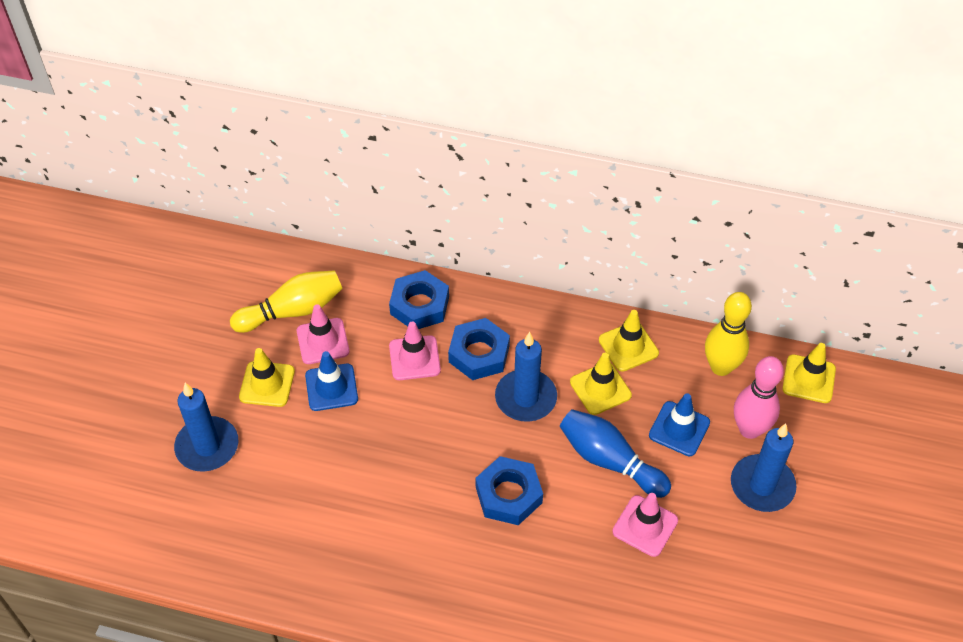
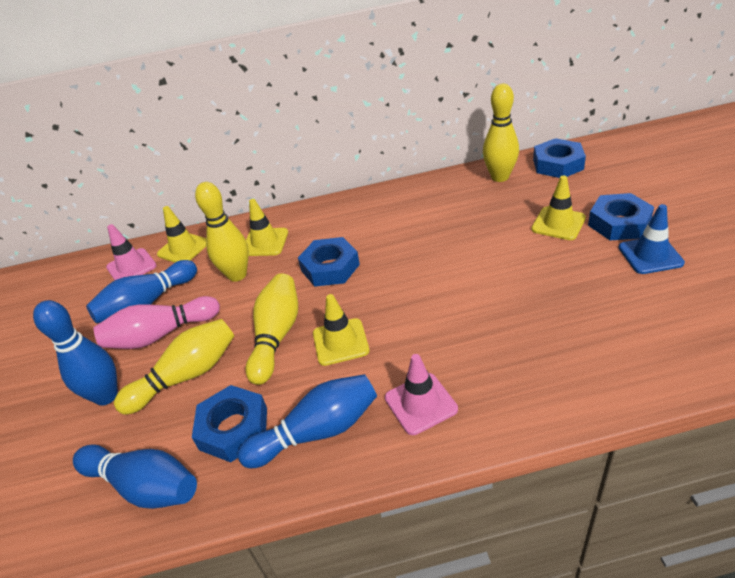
blue bowling pin: 1 -> 4
blue candle: 3 -> 0
blue nut: 3 -> 4
blue traffic cone: 2 -> 1
pink traffic cone: 3 -> 2
yellow bowling pin: 2 -> 4

